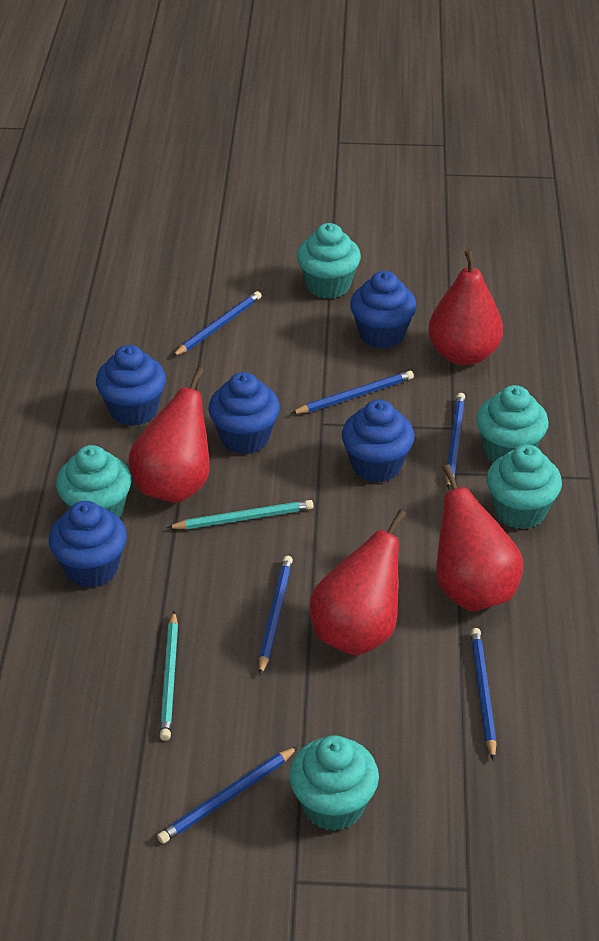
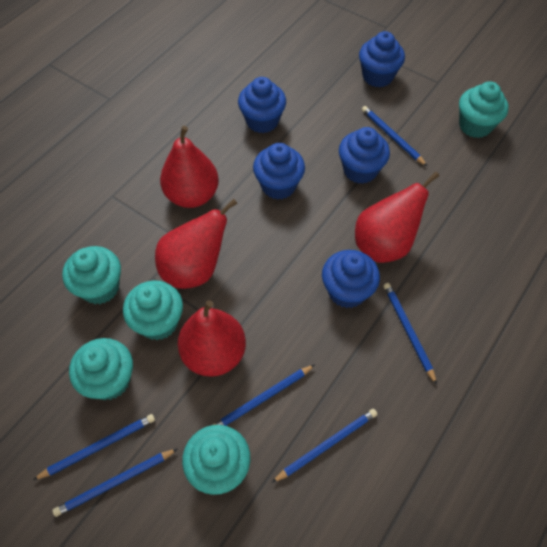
turquoise pencil: 2 -> 0

